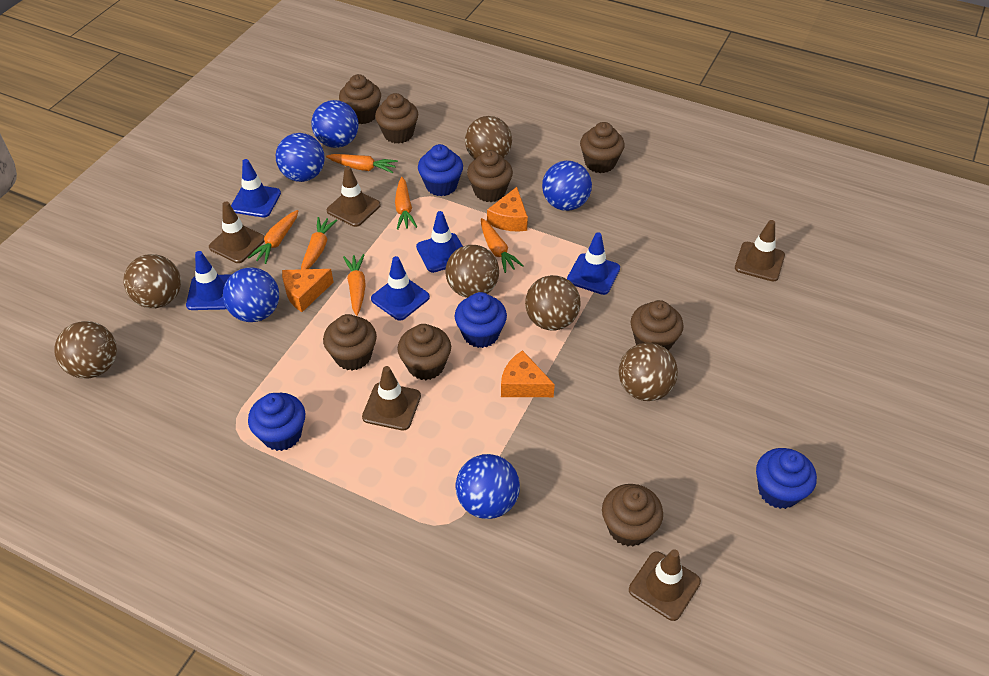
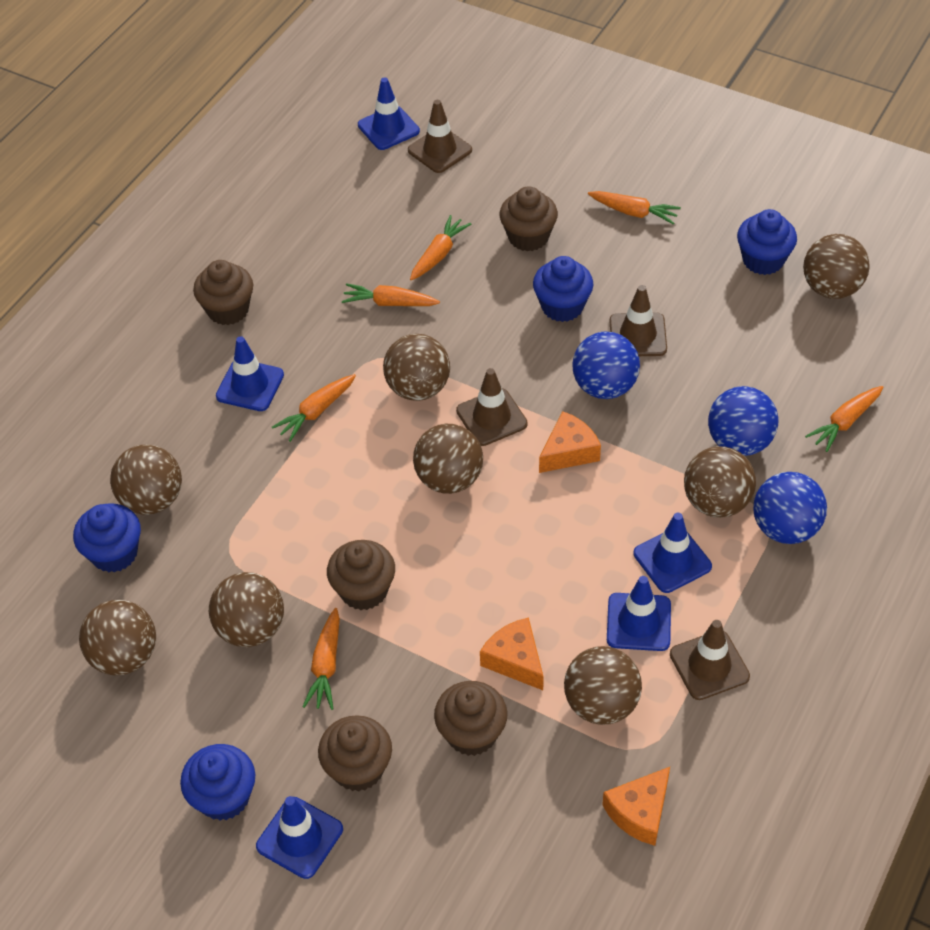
blue ball: 5 -> 3
brown ball: 6 -> 8
brown cupcake: 8 -> 5
brown traffic cone: 5 -> 4

